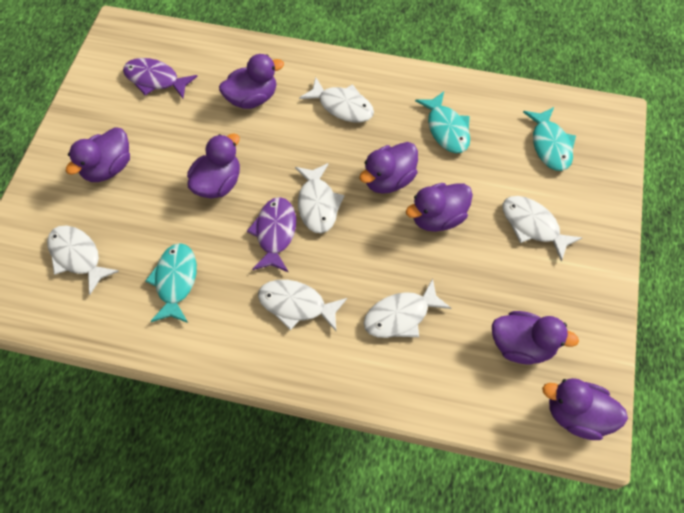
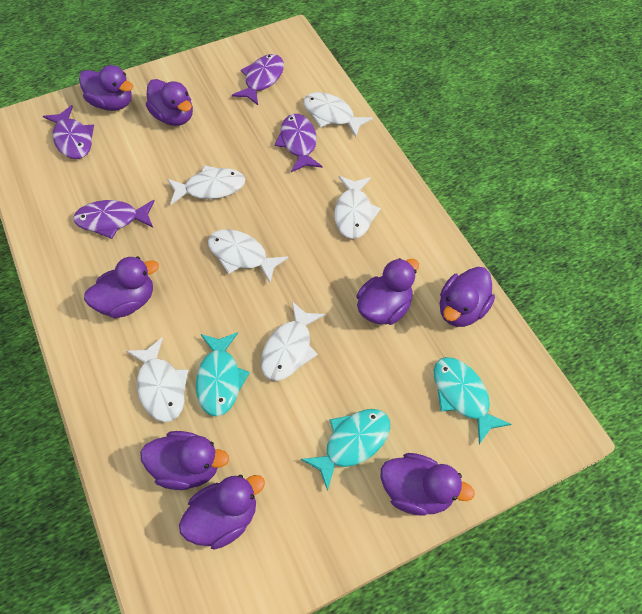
purple duck: 7 -> 8
purple fish: 2 -> 4

